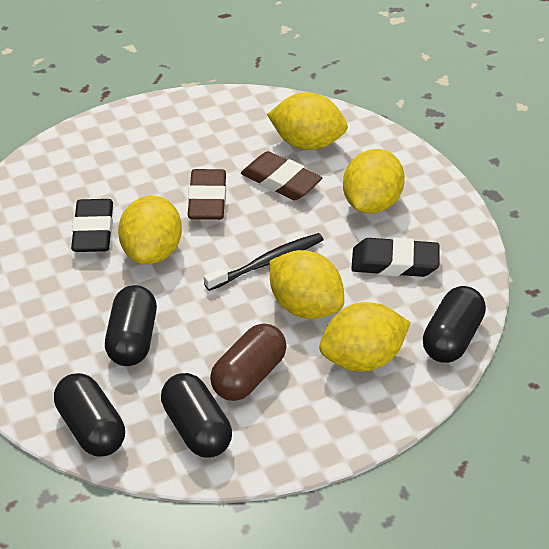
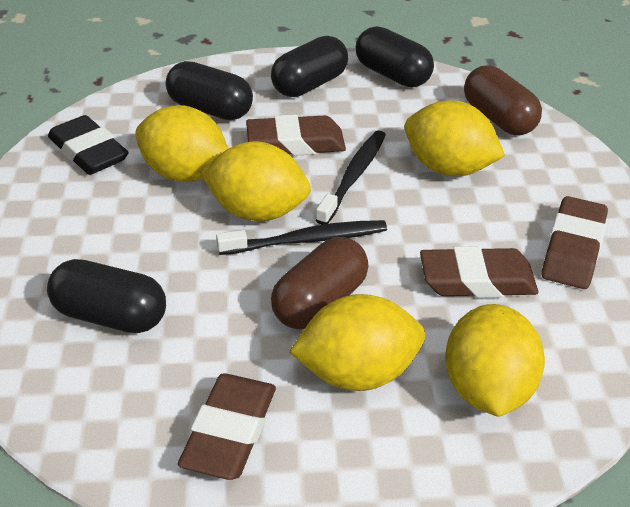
black eraser: 2 -> 1
black toothbrush: 1 -> 2
brown capsule: 1 -> 2
brown eraser: 2 -> 4

